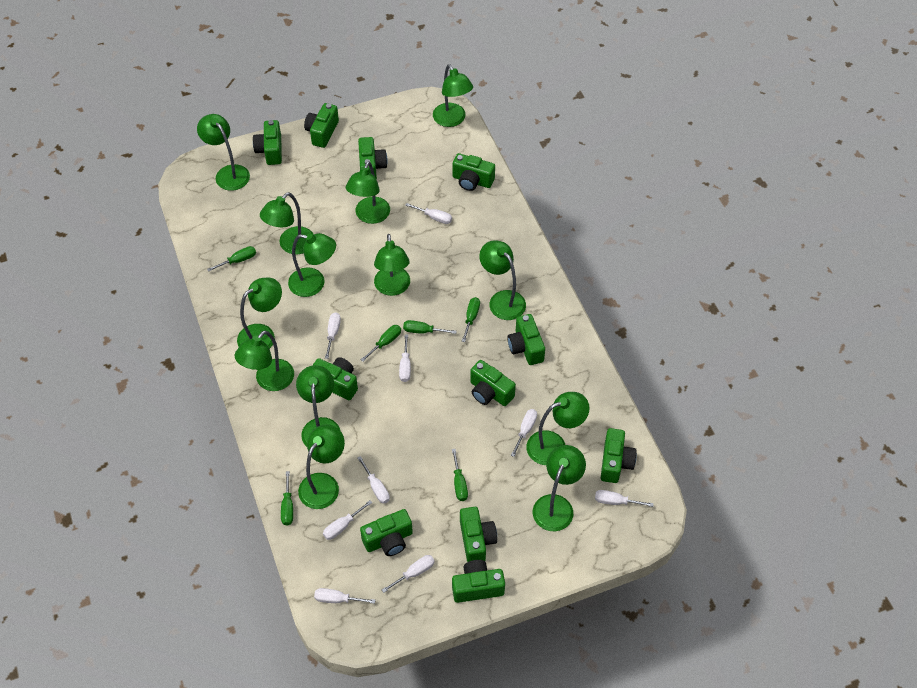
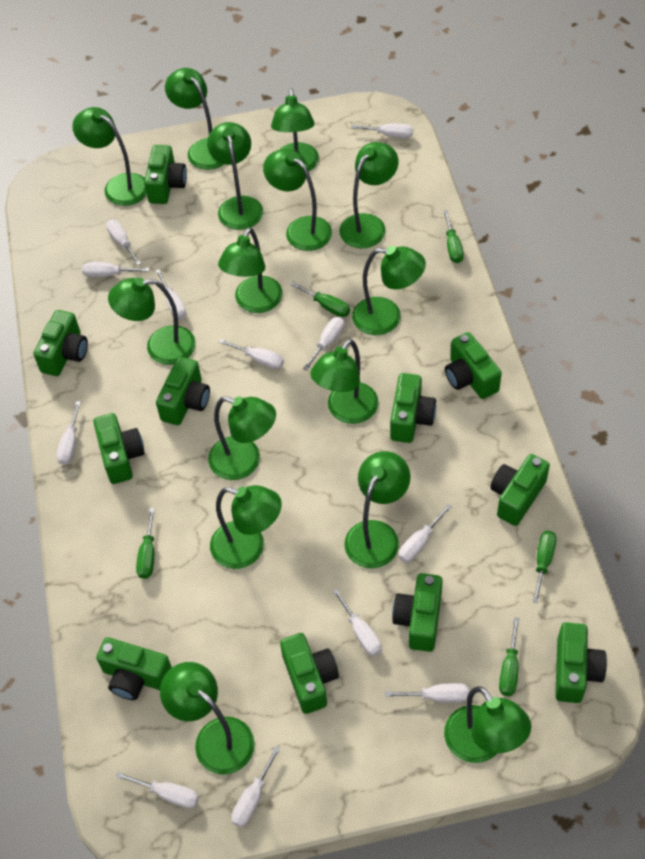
green lamp: 13 -> 15
green screwdriver: 6 -> 5
white screwdriver: 9 -> 12

